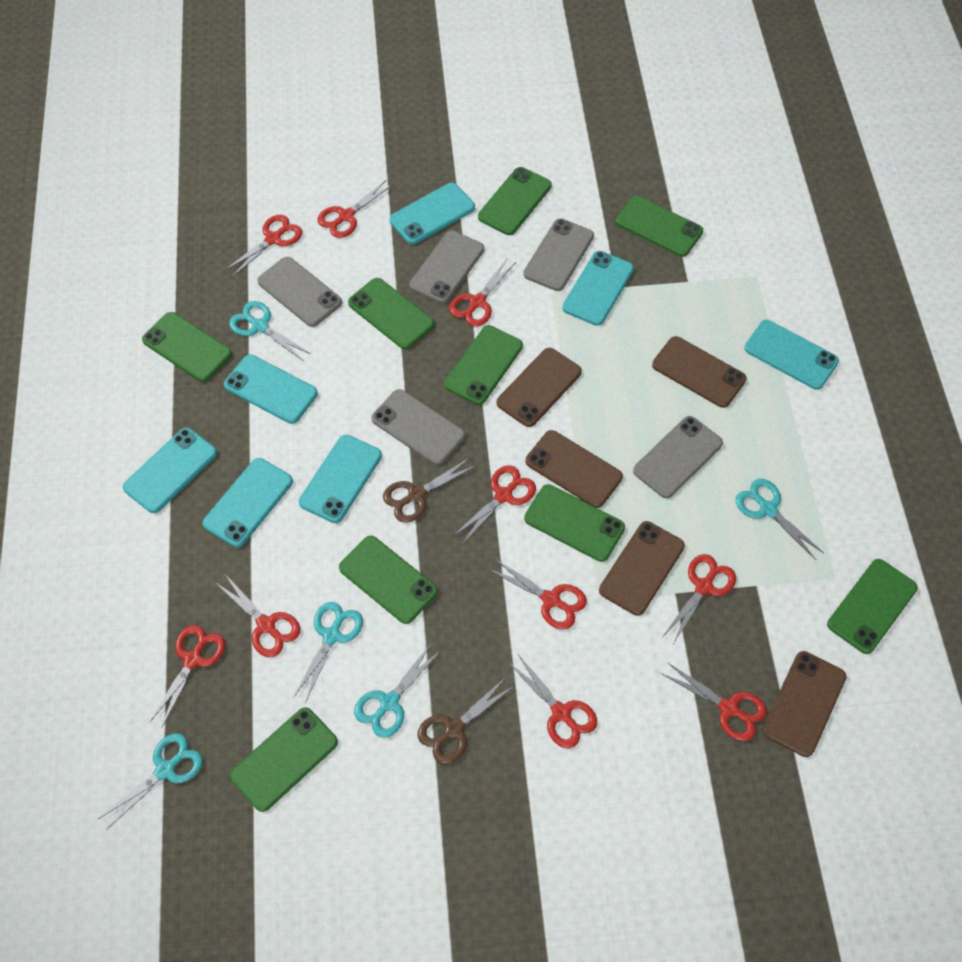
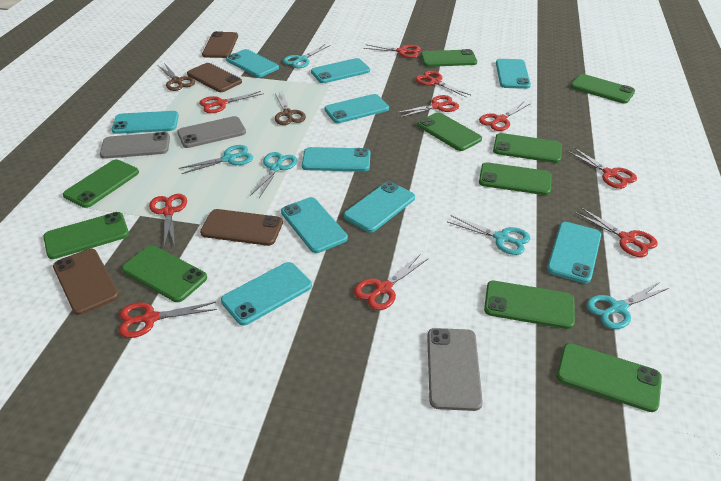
brown phone: 5 -> 4
green phone: 9 -> 10
grey phone: 5 -> 3
turquoise phone: 7 -> 10

